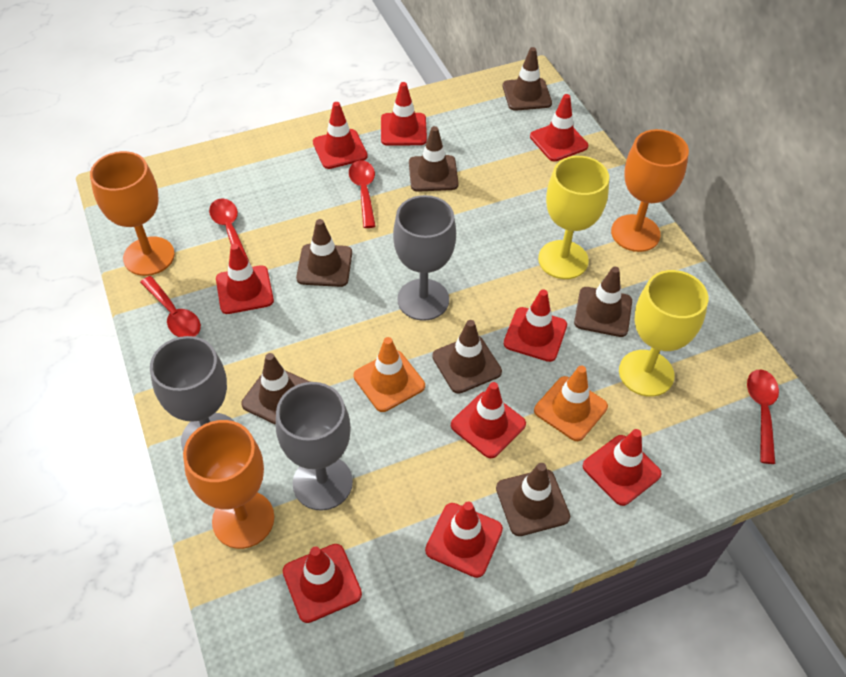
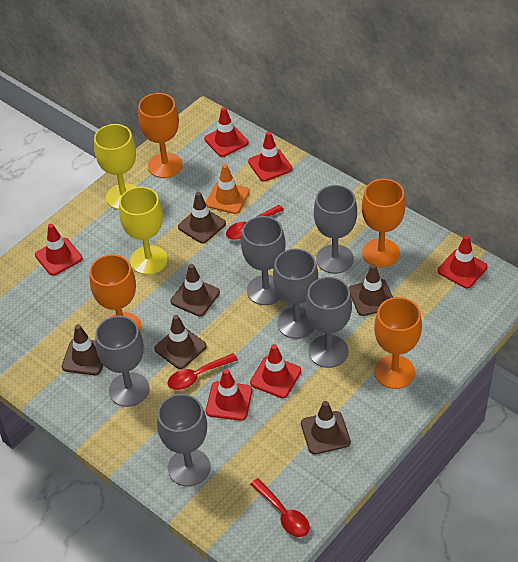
brown traffic cone: 7 -> 6
grey goblet: 3 -> 6
orange goblet: 3 -> 4
orange traffic cone: 2 -> 1
red spoon: 4 -> 3
red traffic cone: 9 -> 6

